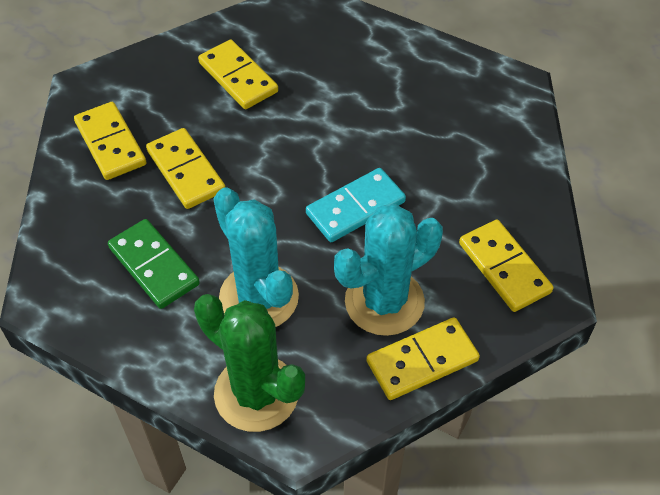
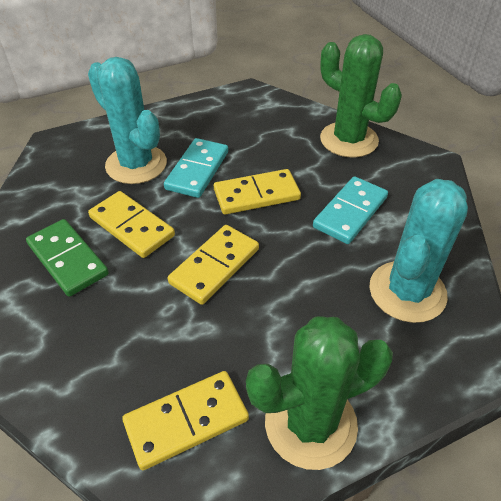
green cactus: 1 -> 2
turquoise domino: 1 -> 2
yellow domino: 5 -> 4

